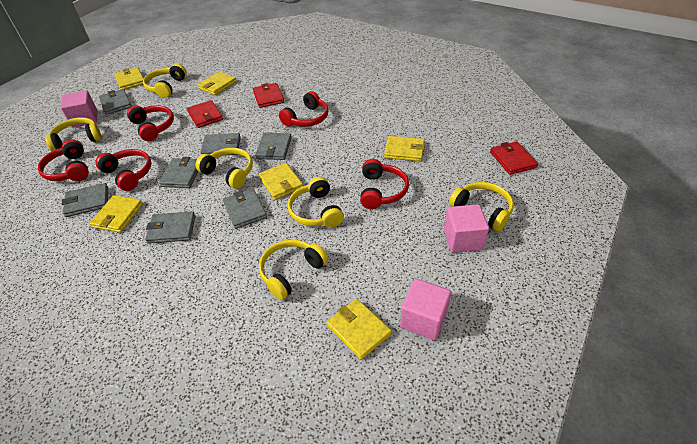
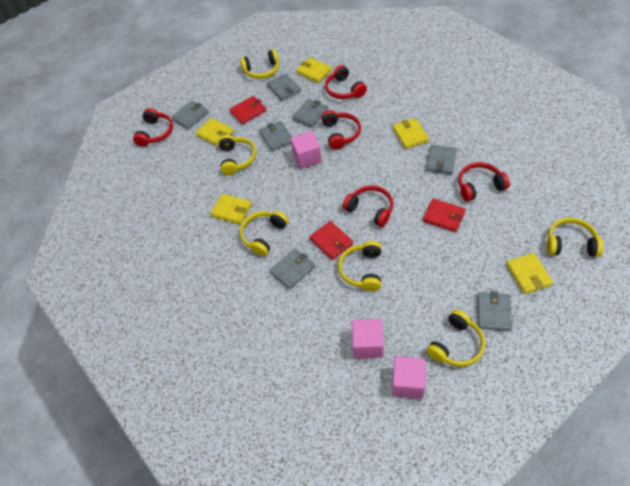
yellow wallet: 6 -> 5

